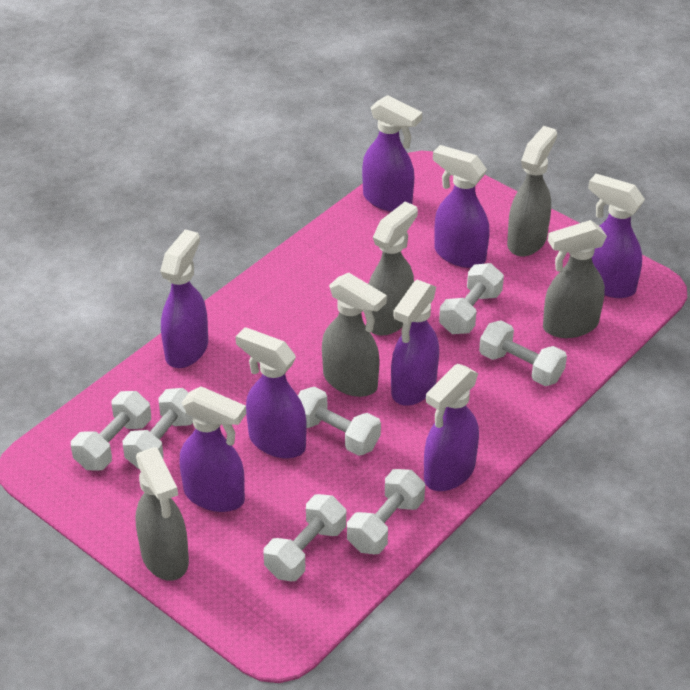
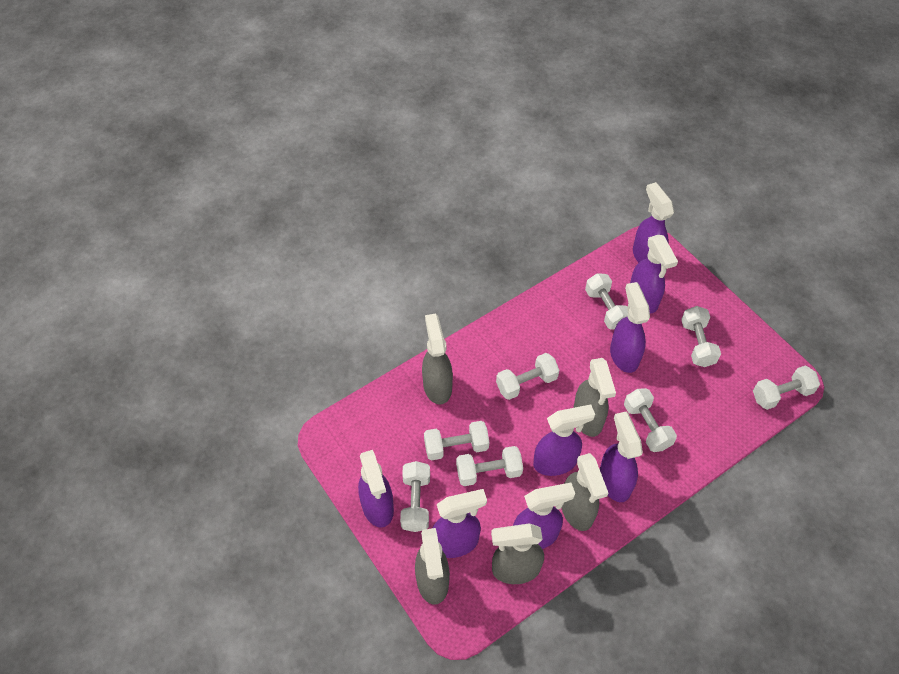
white dumbbell: 7 -> 8

